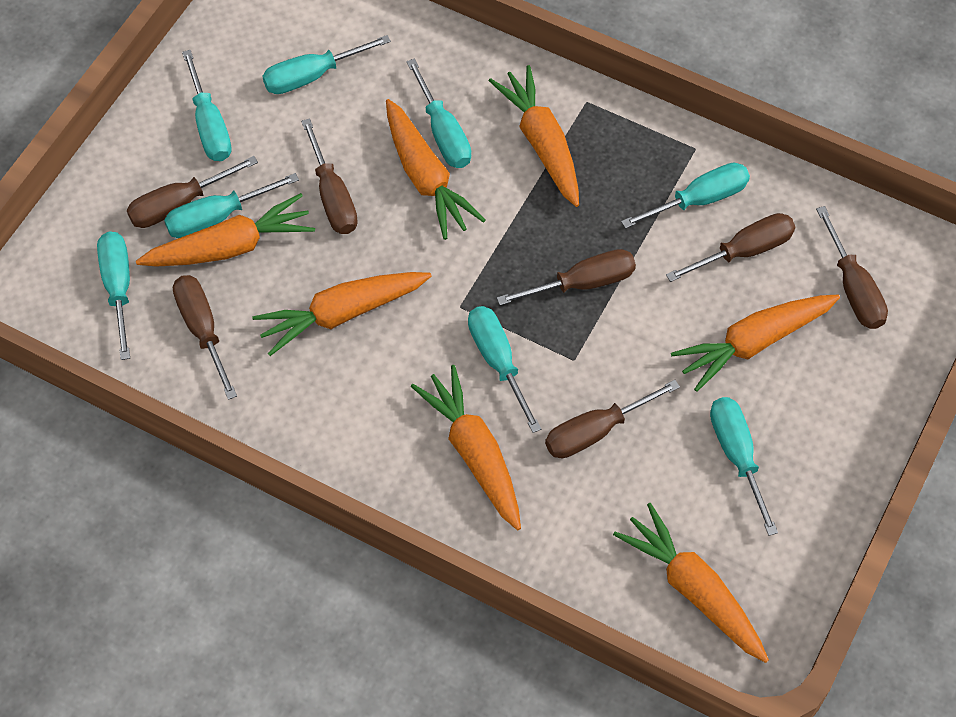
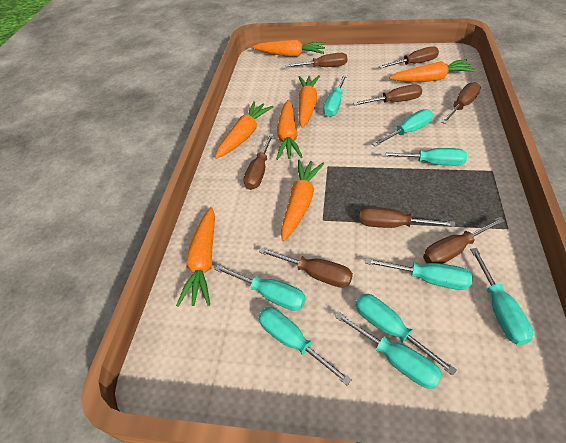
brown screwdriver: 7 -> 8
turquoise screwdriver: 8 -> 9

